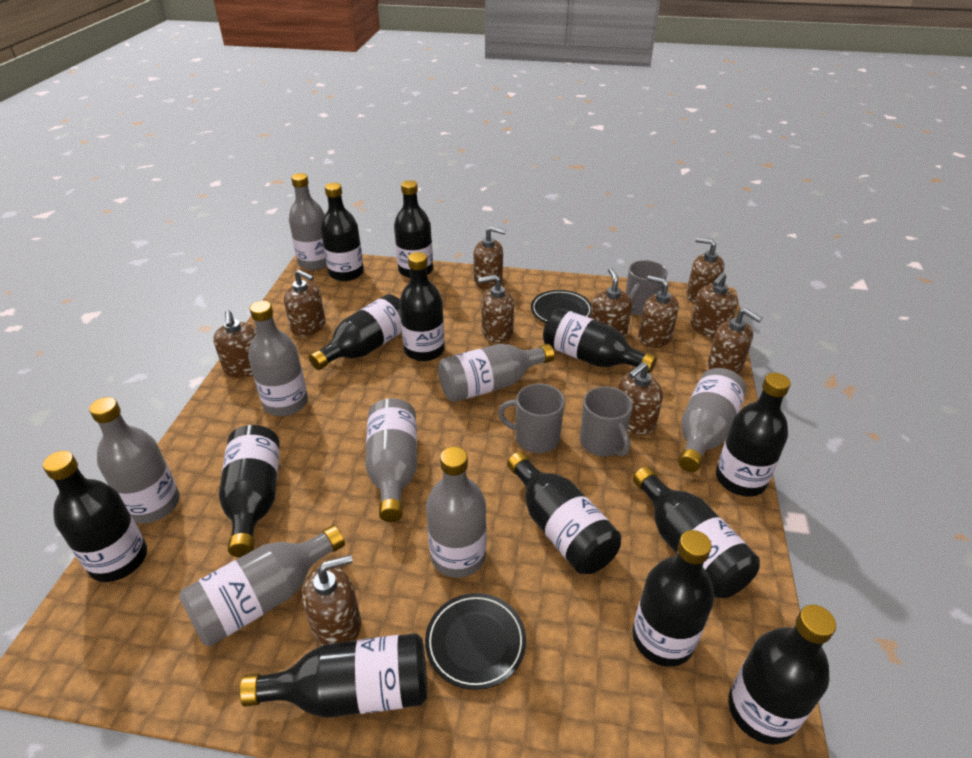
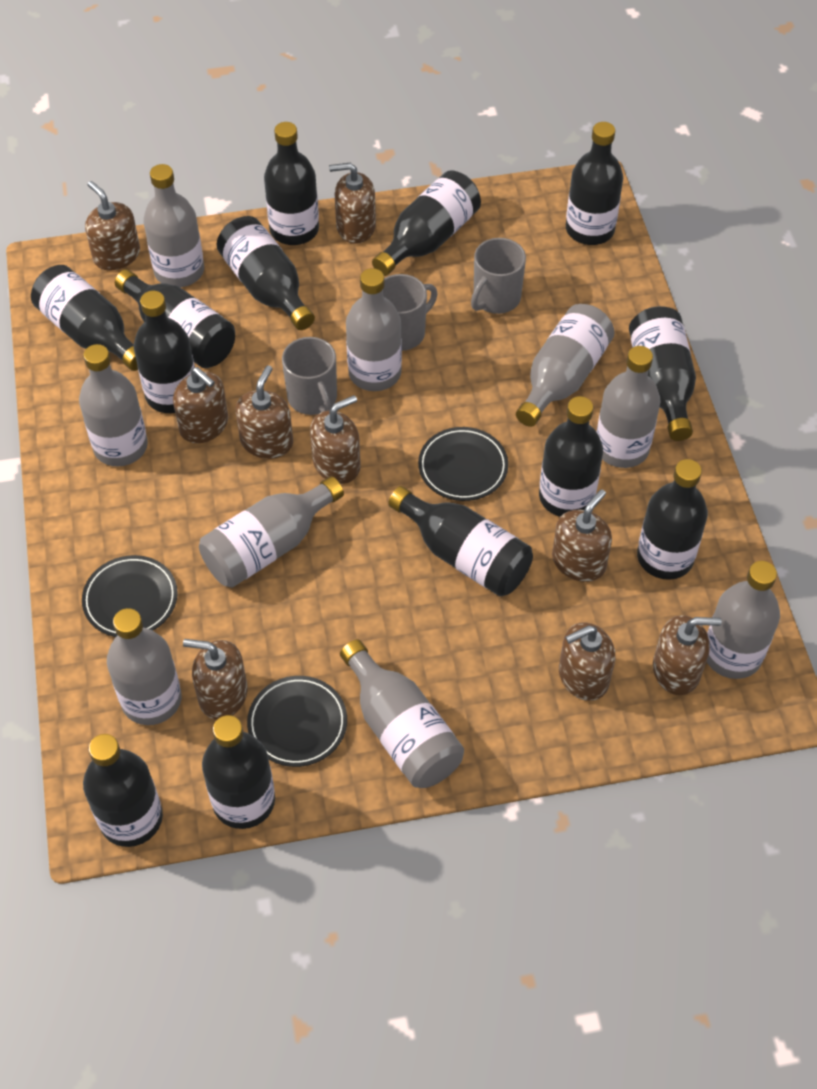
black plate: 2 -> 3
brown soap dispenser: 11 -> 9
grey bottle: 8 -> 9

